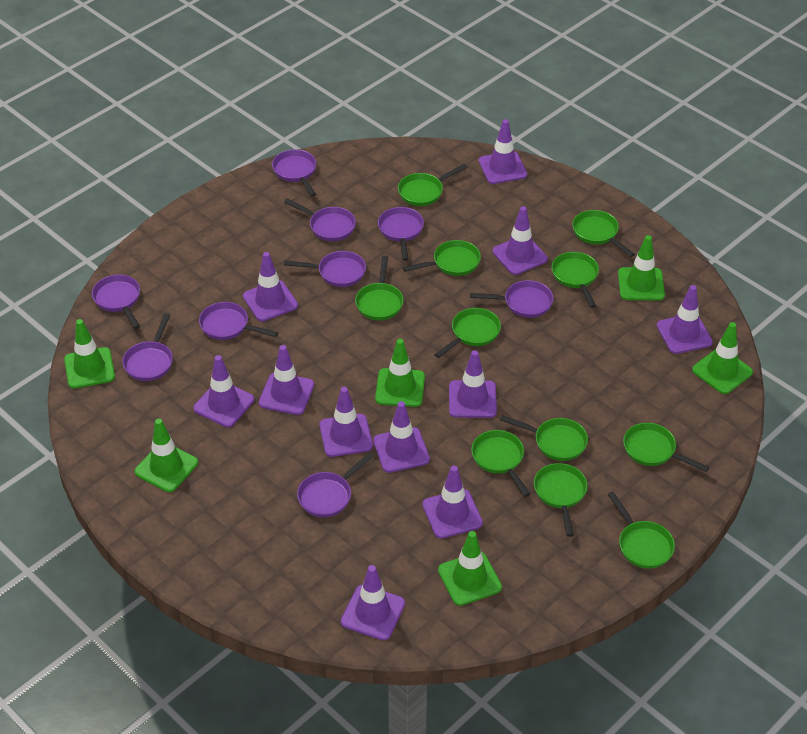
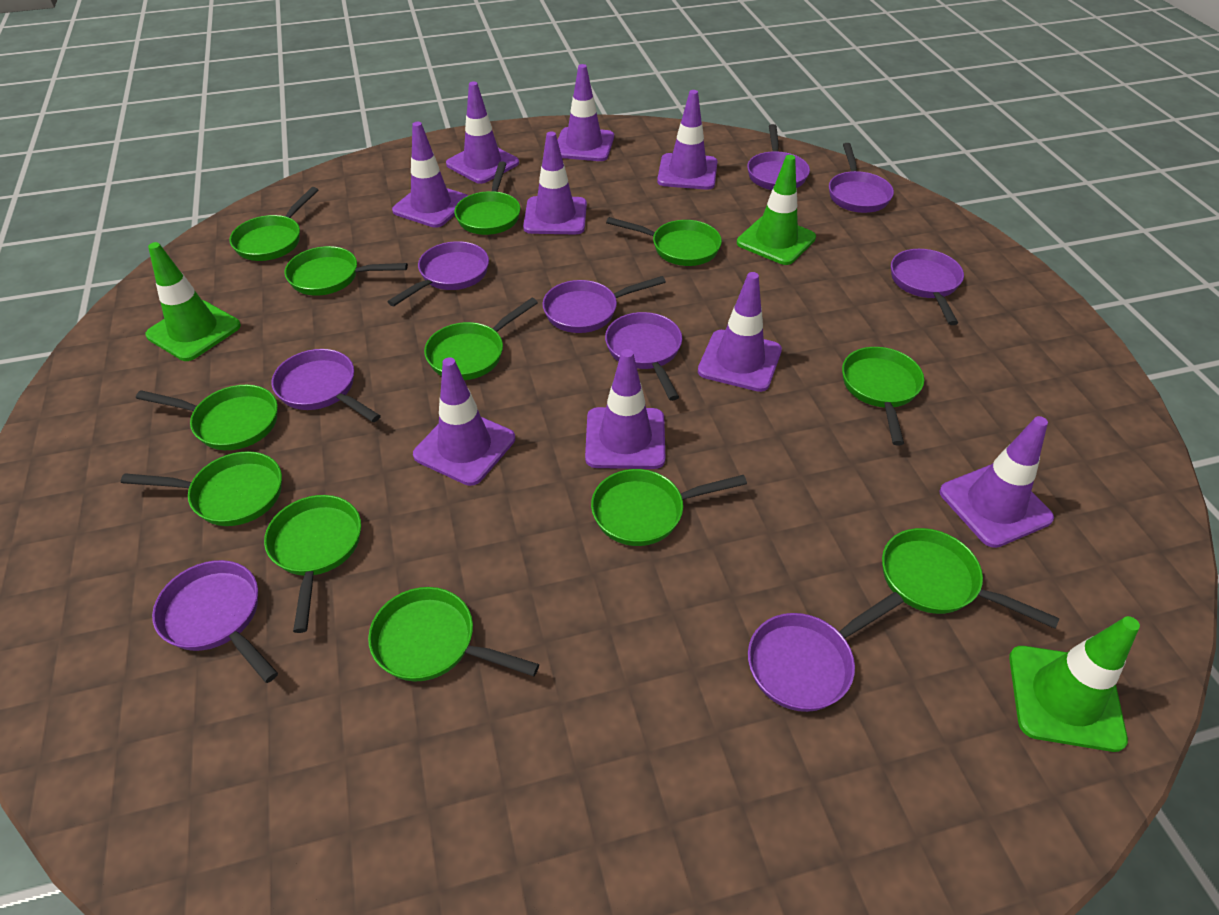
green pan: 11 -> 12
green traffic cone: 6 -> 3
purple traffic cone: 11 -> 9

